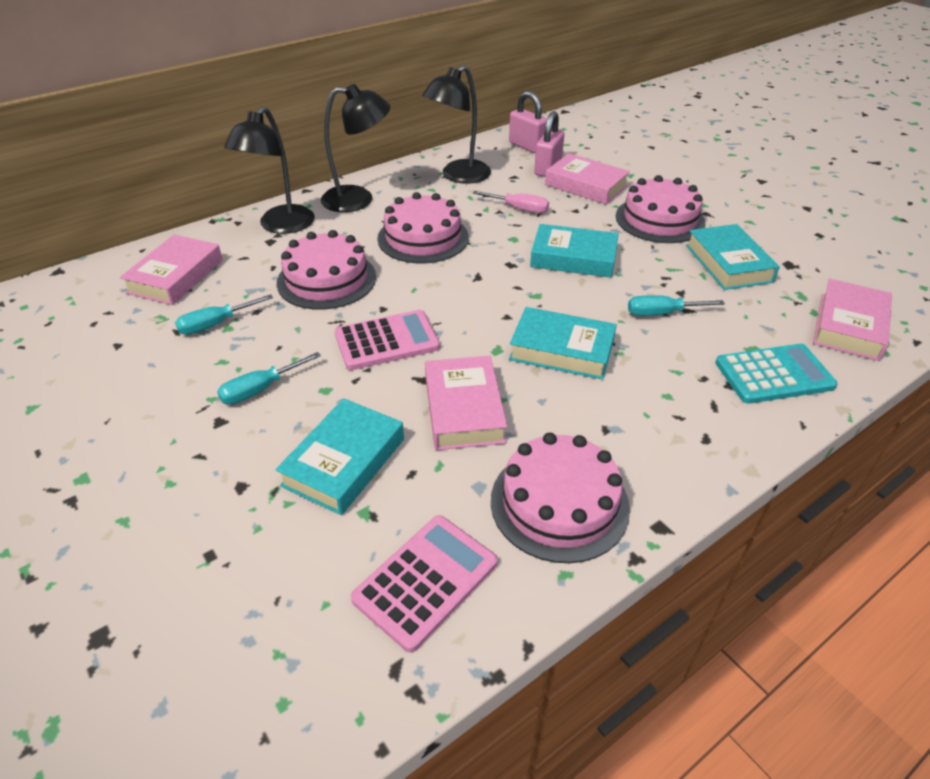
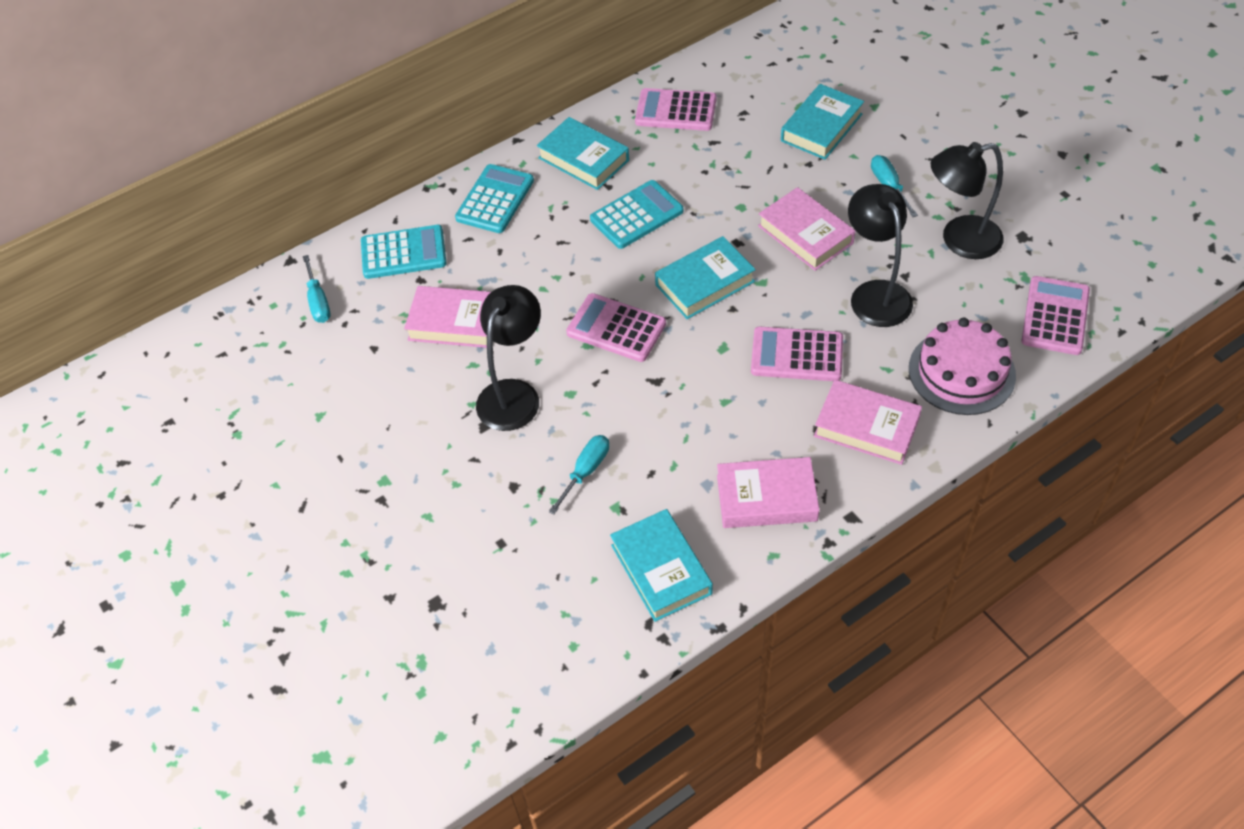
pink cake: 4 -> 1
pink calculator: 2 -> 4
pink padlock: 2 -> 0
pink screwdriver: 1 -> 0
turquoise calculator: 1 -> 3

